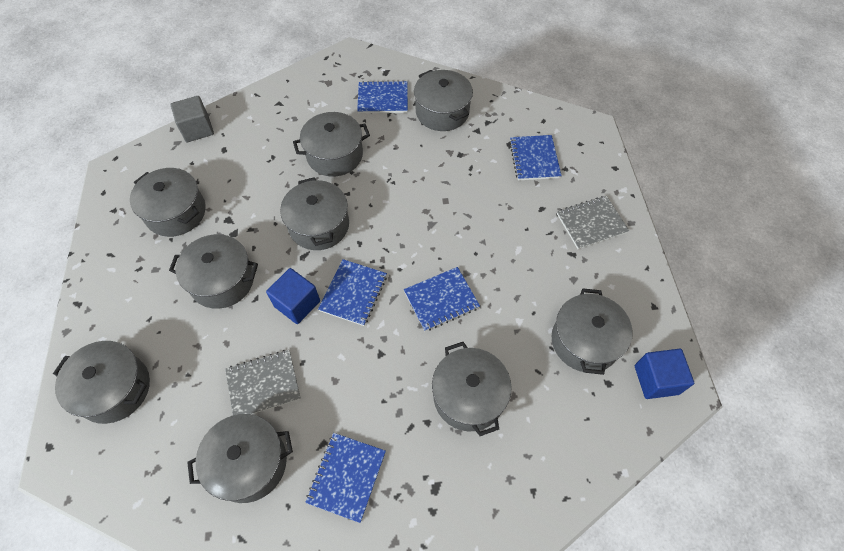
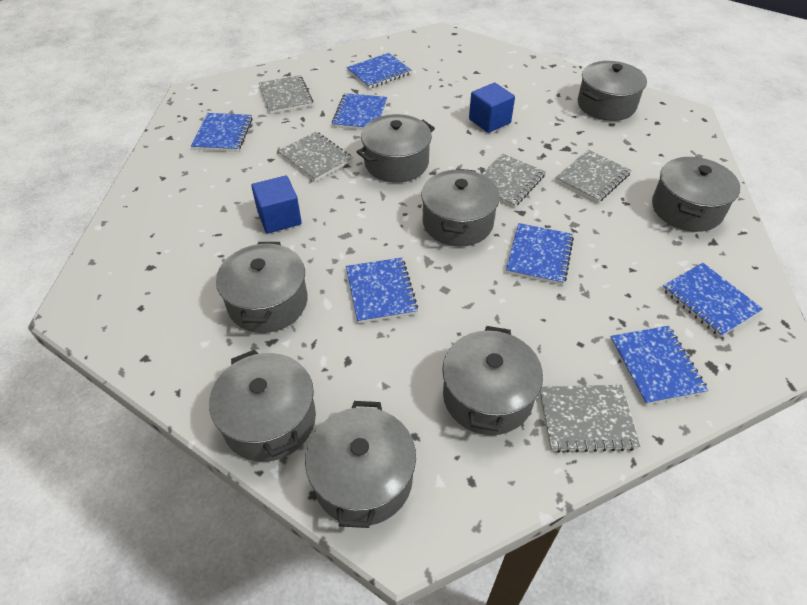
blue notebook: 5 -> 7
grey cube: 1 -> 0
grey notebook: 2 -> 5
grey pot: 9 -> 8

